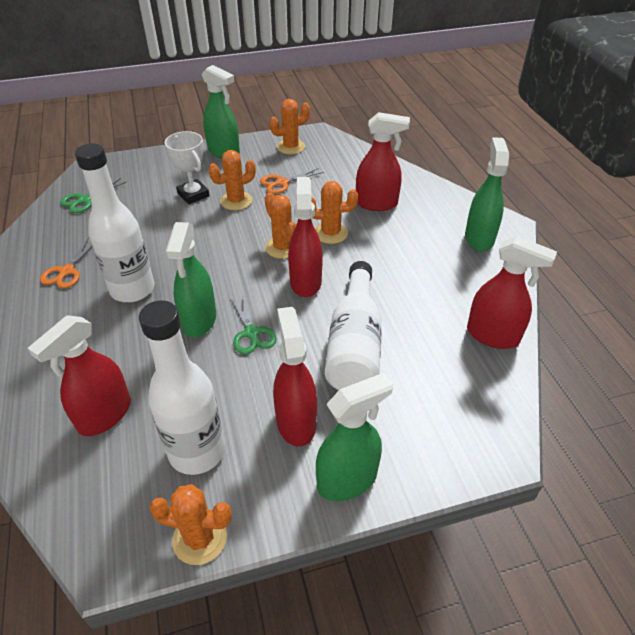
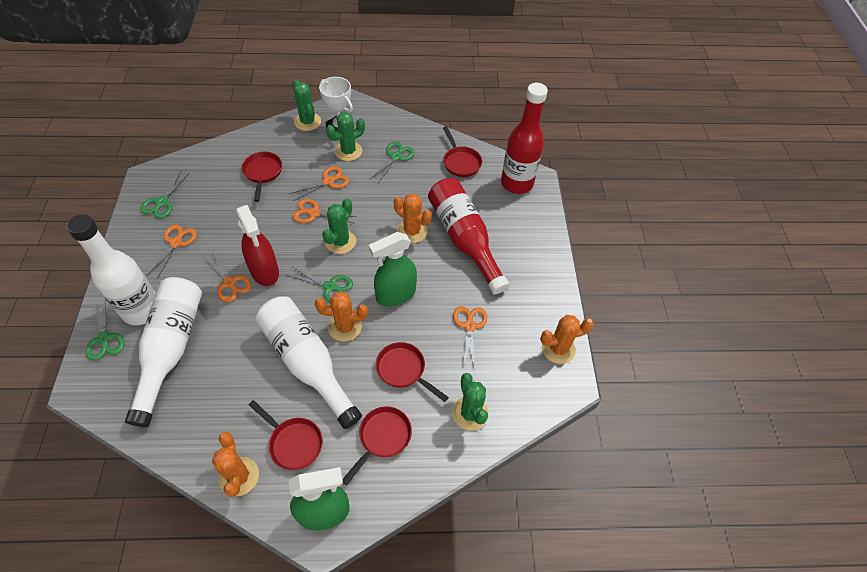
green cactus: 0 -> 4
green scissors: 2 -> 4
green spray bottle: 4 -> 2
orange cactus: 5 -> 4
orange scissors: 2 -> 5
red bottle: 0 -> 2
red pan: 0 -> 5
red spray bottle: 5 -> 1

